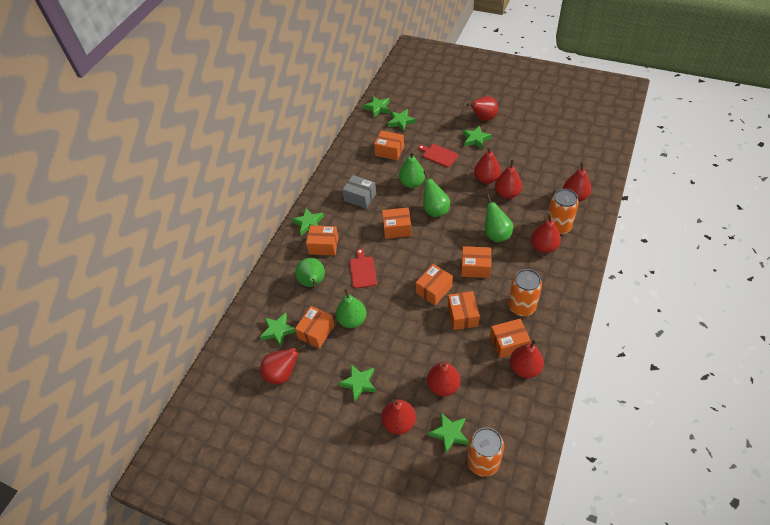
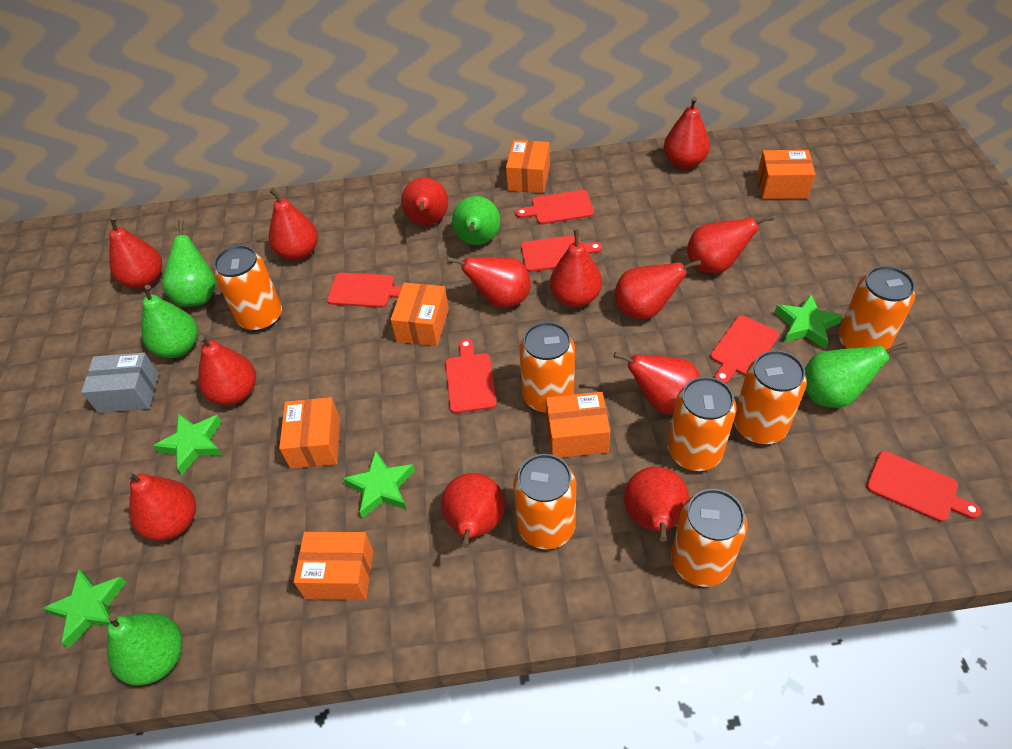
green star: 7 -> 4
orange box: 8 -> 6
orange can: 3 -> 7
red cutting board: 2 -> 6
red pear: 9 -> 13

